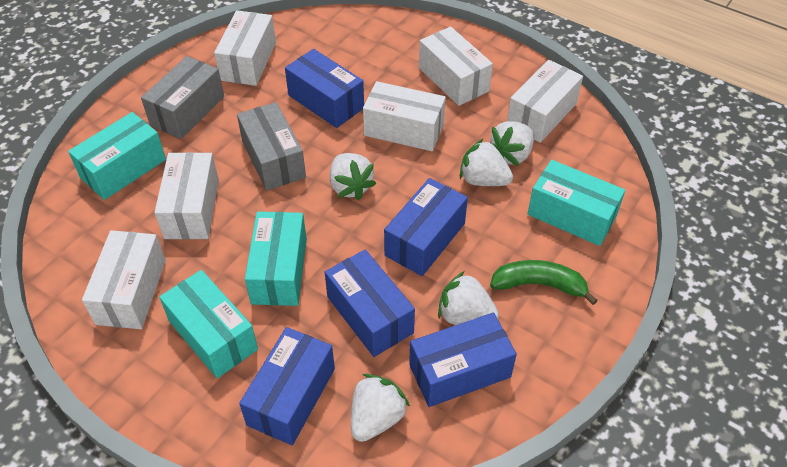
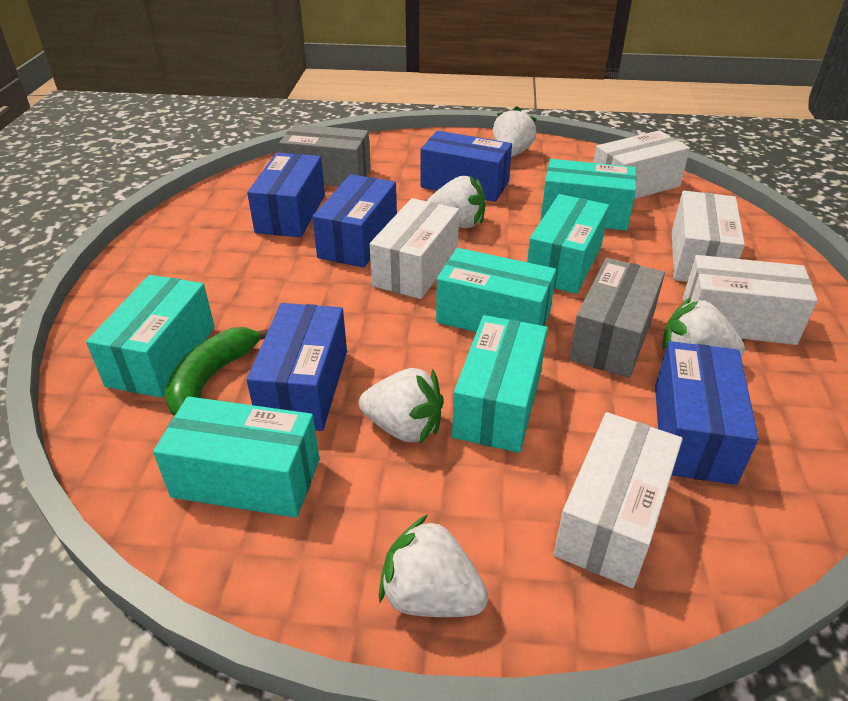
turquoise box: 4 -> 6
white box: 6 -> 5

